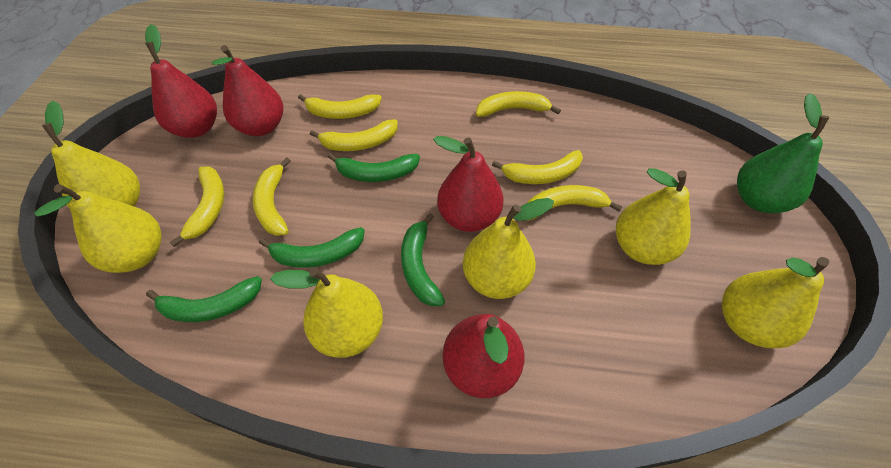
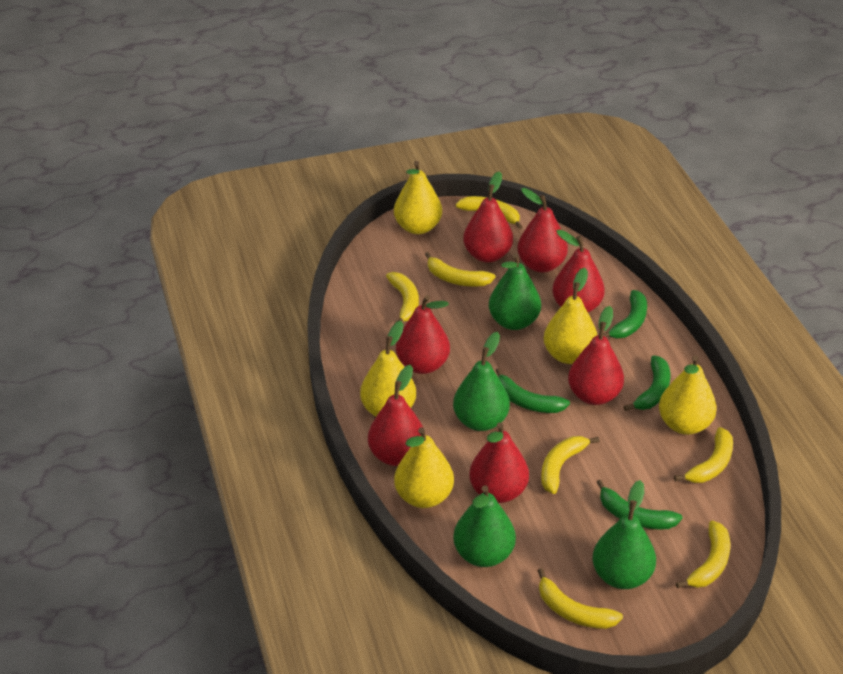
green pear: 1 -> 4
red pear: 4 -> 7
yellow pear: 6 -> 5

